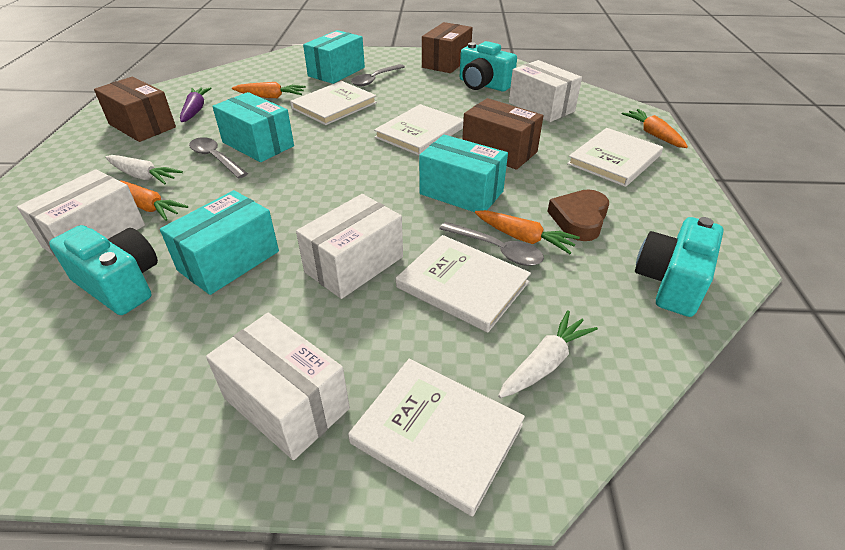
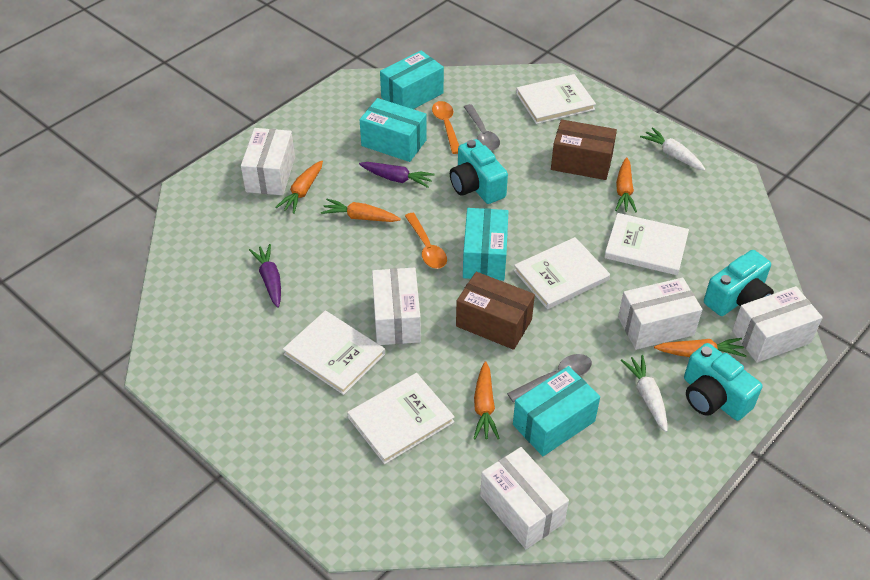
brown box: 3 -> 2
brown heart: 1 -> 0
grey spoon: 3 -> 2
orange carrot: 4 -> 5
orange spoon: 0 -> 2
purple carrot: 1 -> 2
white box: 4 -> 5

